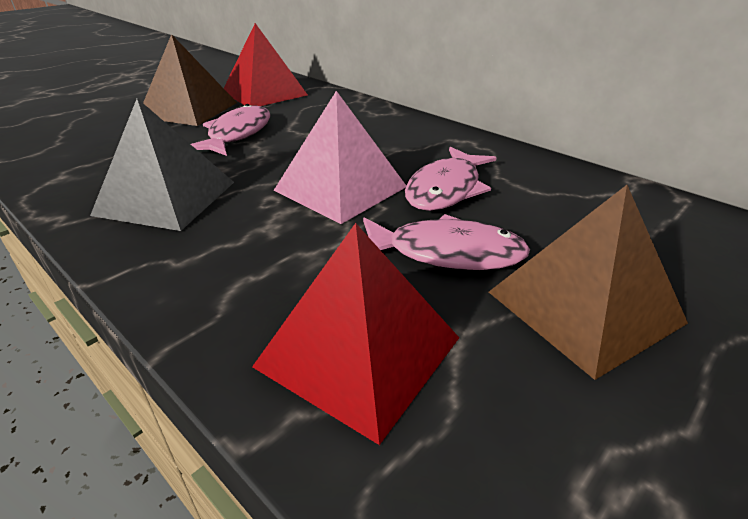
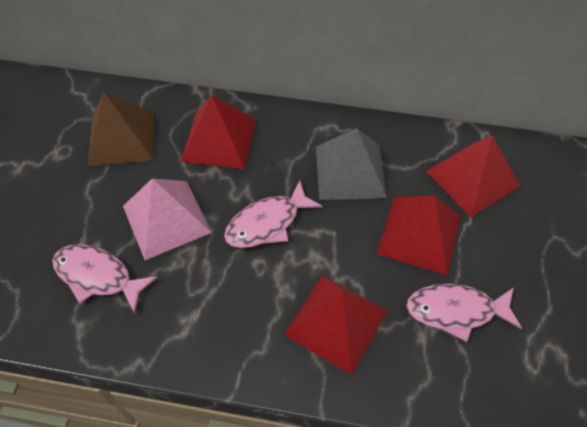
brown pyramid: 2 -> 1
red pyramid: 2 -> 4

